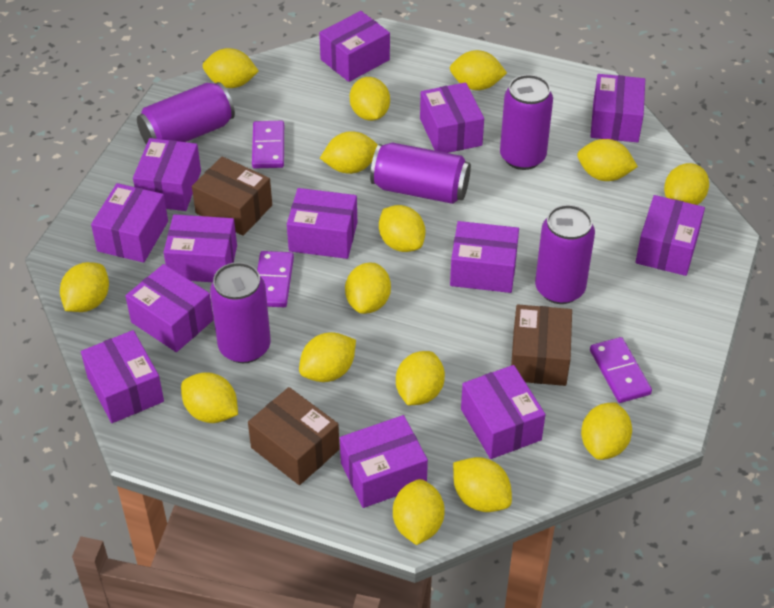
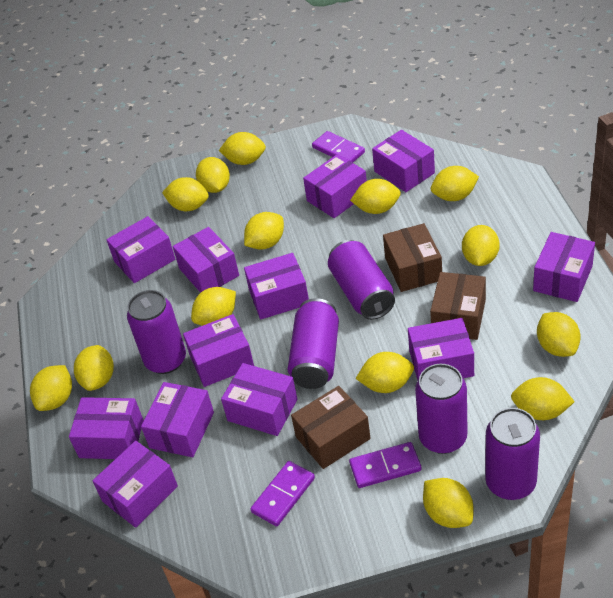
purple box: 13 -> 12
yellow lemon: 15 -> 14

